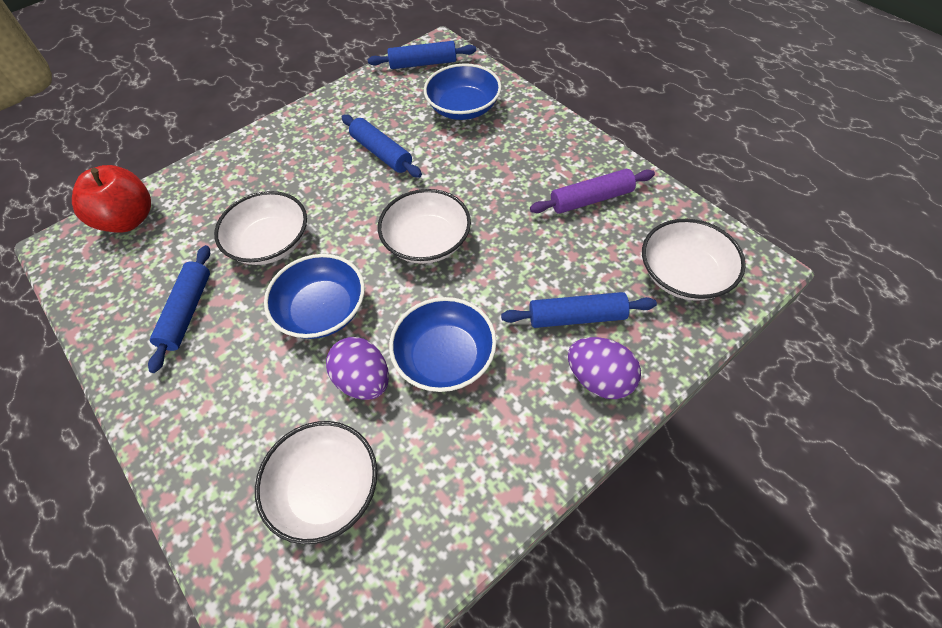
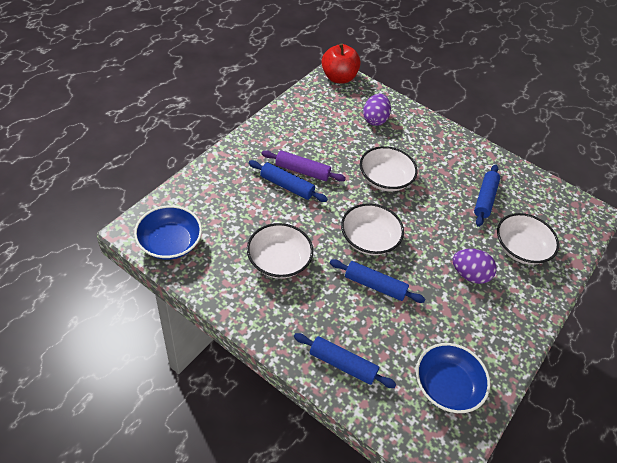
blue bowl: 3 -> 2

